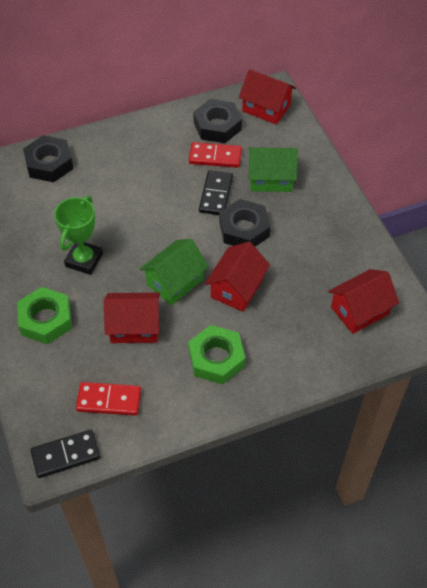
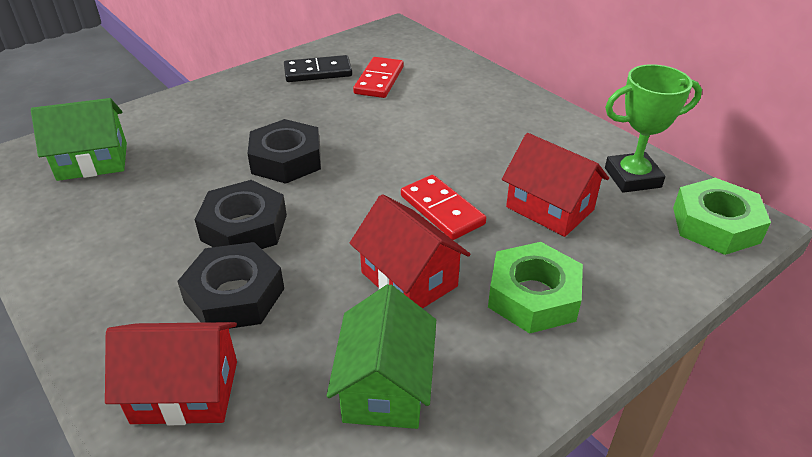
black domino: 2 -> 1
red house: 4 -> 3

